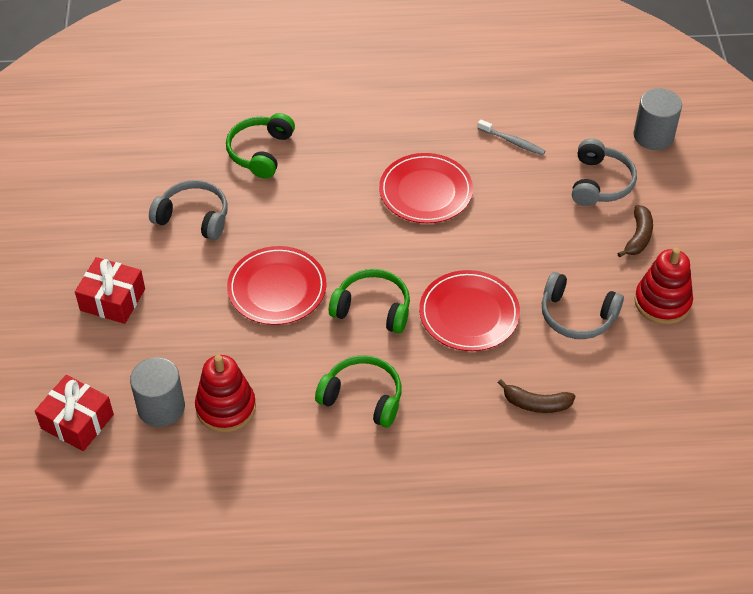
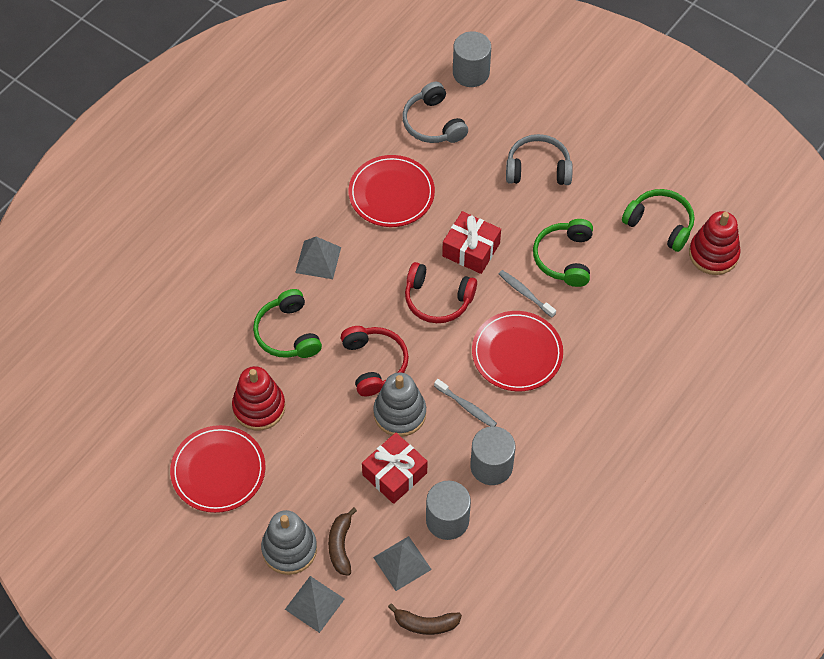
grey cylinder: 2 -> 3
grey headphones: 3 -> 2
grey pyramid: 0 -> 3
grey stacking toy: 0 -> 2
grey toothbrush: 1 -> 2
red headphones: 0 -> 2

